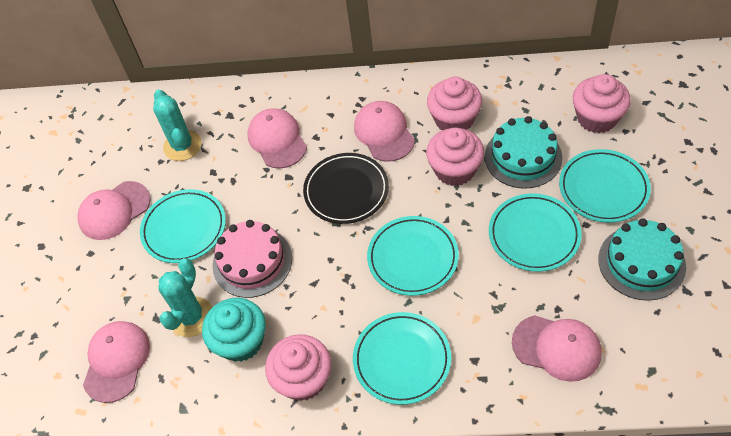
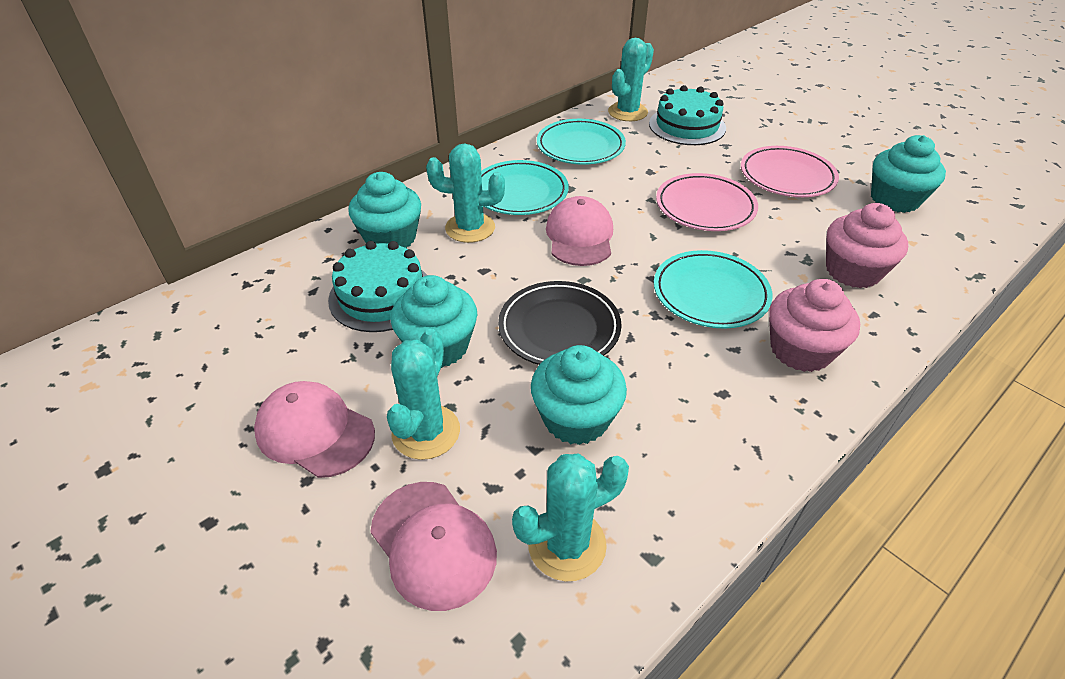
pink cake: 1 -> 0
pink cap: 5 -> 3
pink cupcake: 4 -> 2
pink plate: 0 -> 2
turquoise cactus: 2 -> 4
turquoise cupcake: 1 -> 4
turquoise plate: 5 -> 3

